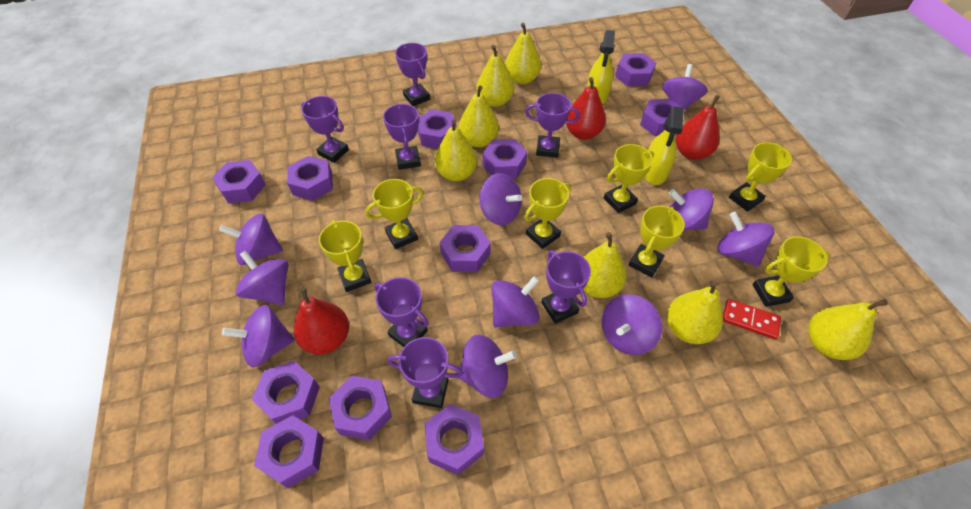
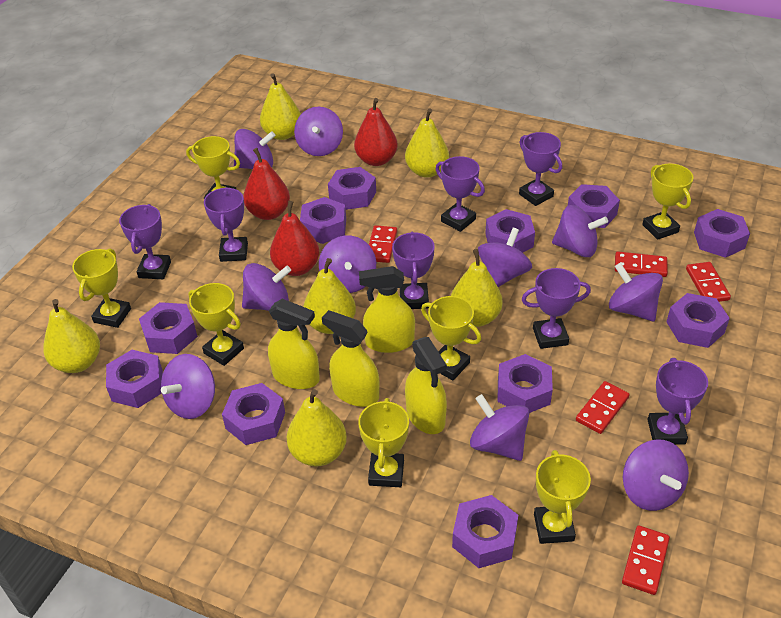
red domino: 1 -> 5
yellow pear: 7 -> 6
yellow spray bottle: 2 -> 4

